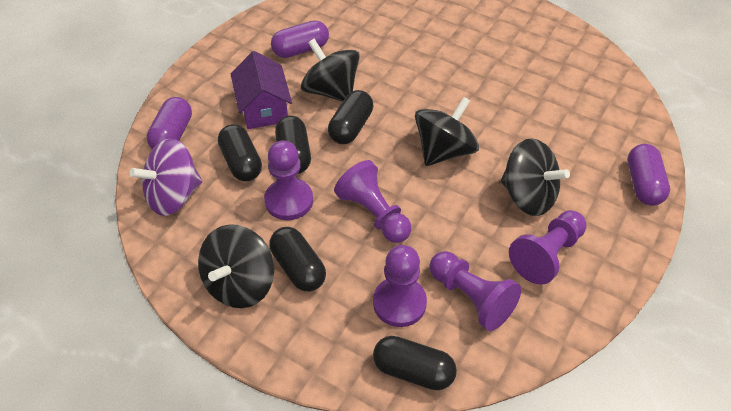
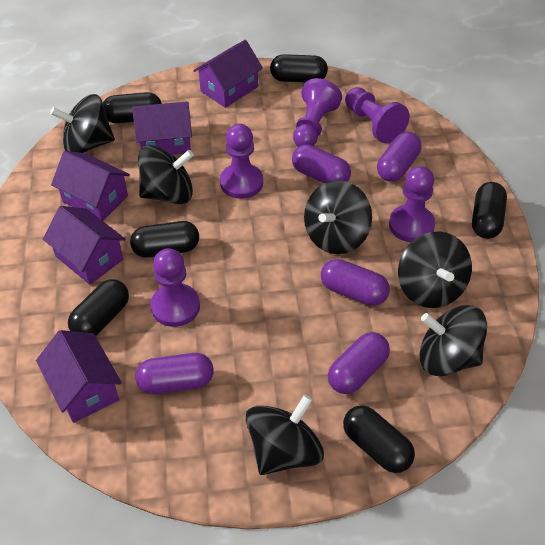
black capsule: 5 -> 6
black spinning top: 4 -> 6
purple capsule: 3 -> 5
purple house: 1 -> 5
purple spinning top: 1 -> 0

